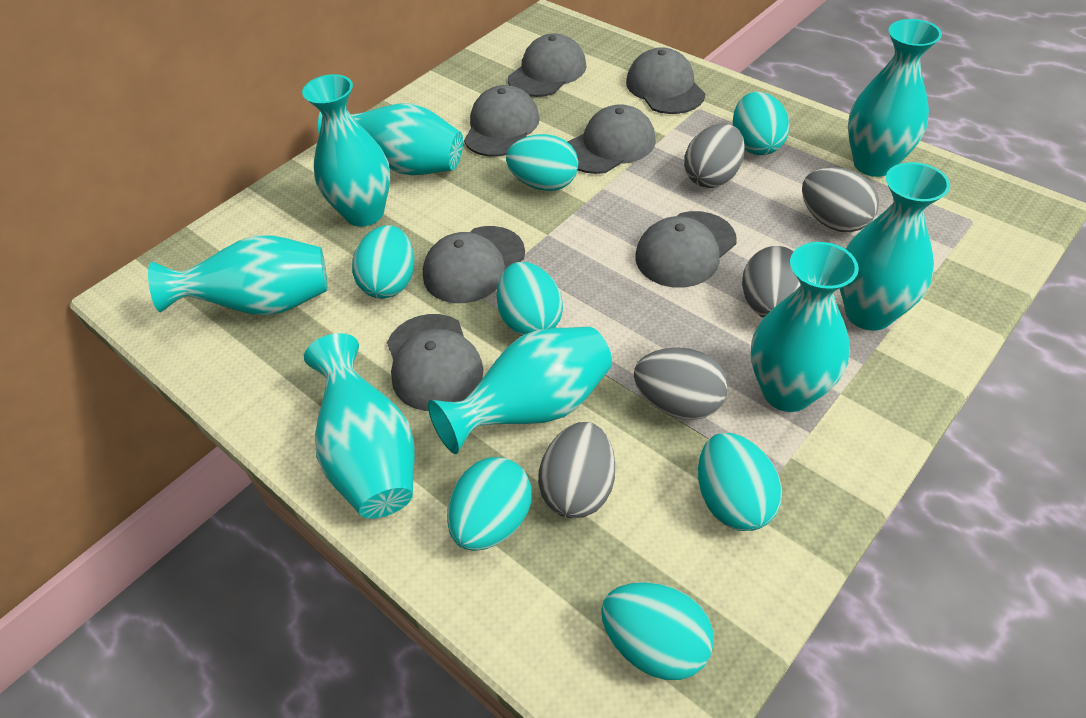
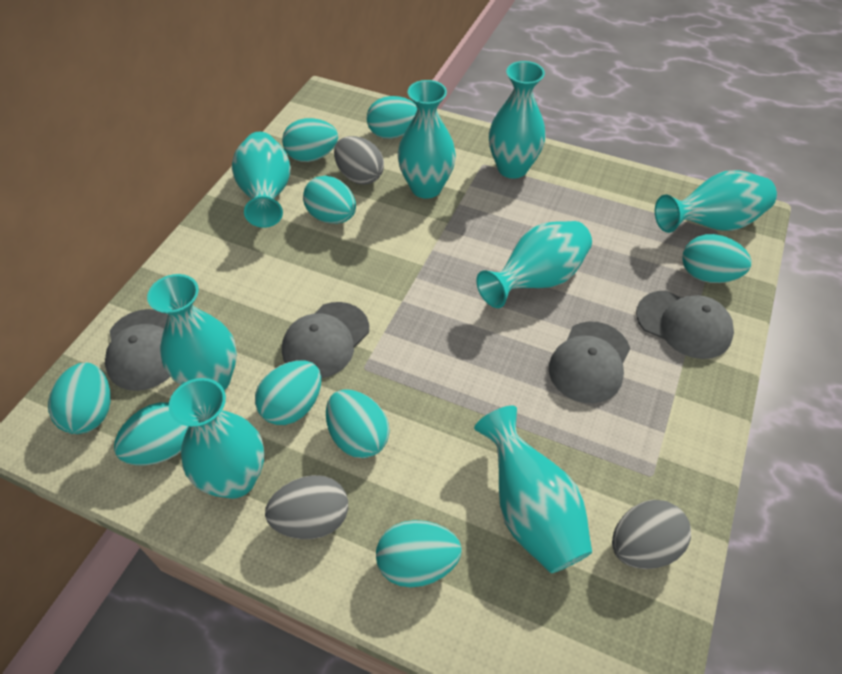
grey cap: 7 -> 4
grey egg: 5 -> 3
turquoise egg: 7 -> 9

